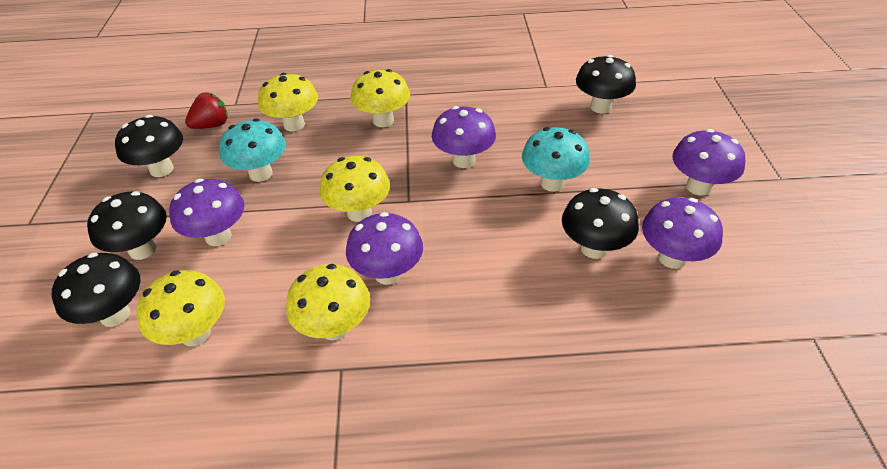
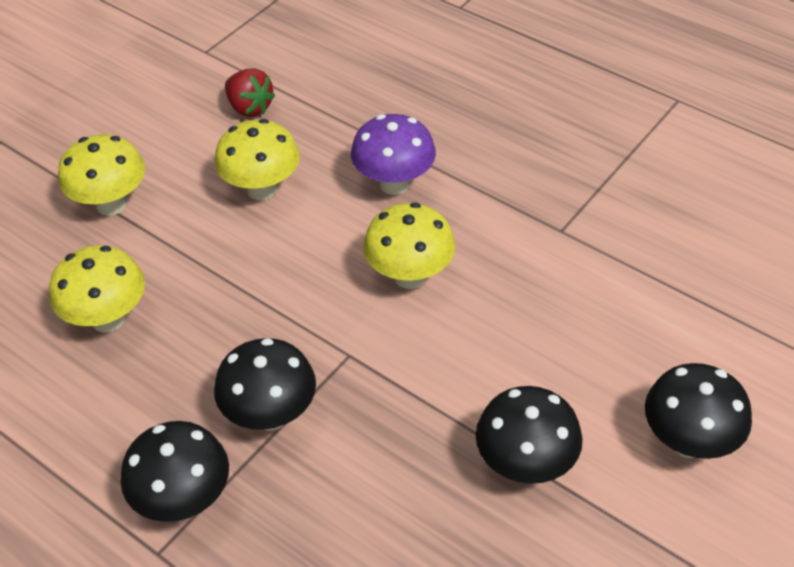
black mushroom: 5 -> 4
purple mushroom: 5 -> 1
turquoise mushroom: 2 -> 0
yellow mushroom: 5 -> 4

